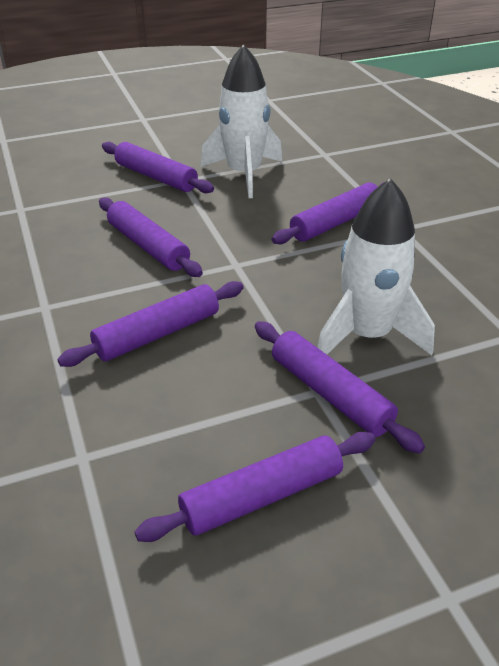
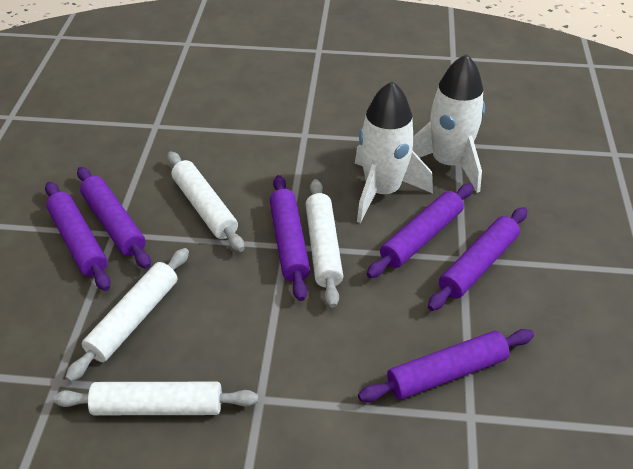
white rolling pin: 0 -> 4

